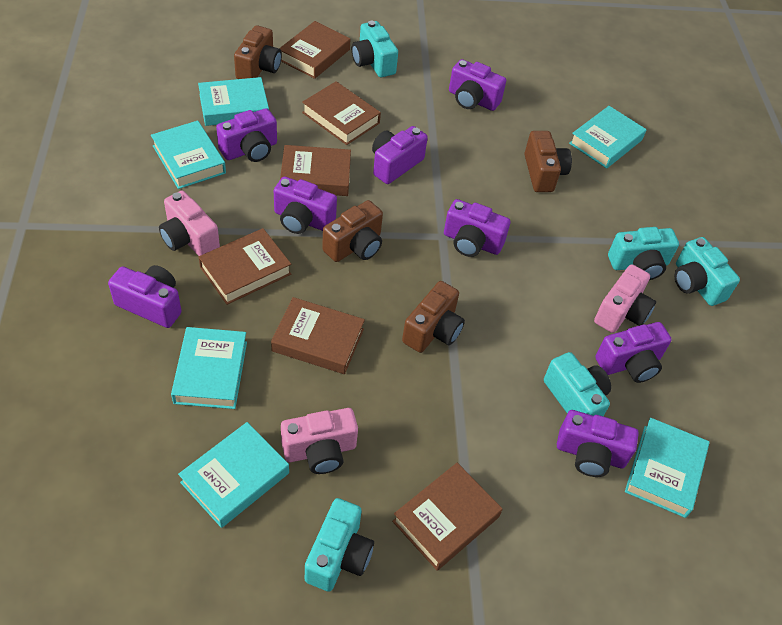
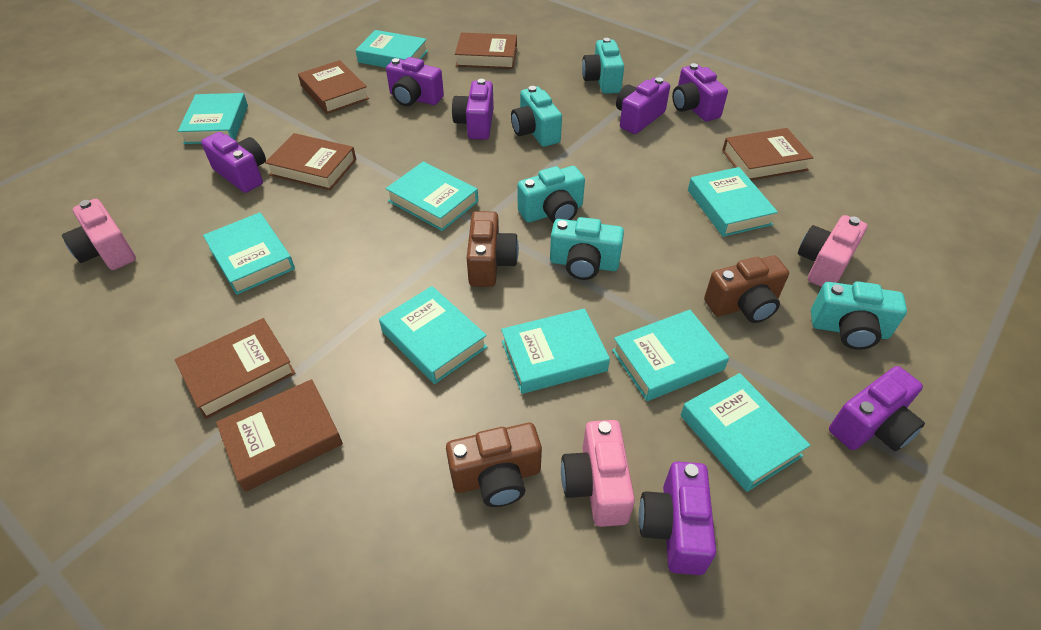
brown camera: 4 -> 3
purple camera: 8 -> 7
turquoise book: 6 -> 9

